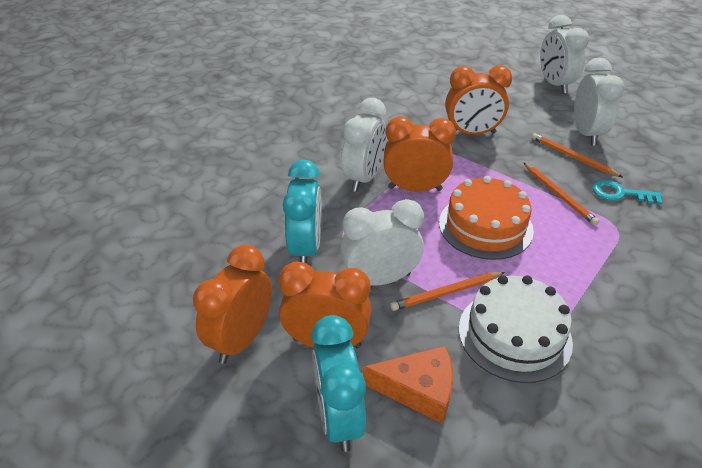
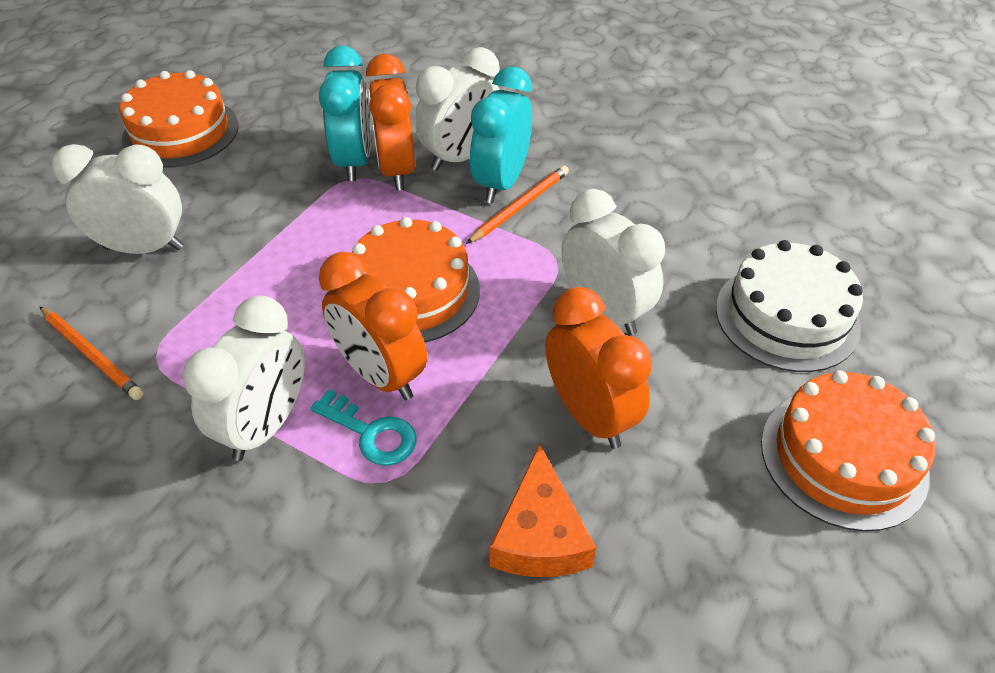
orange cake: 1 -> 3
orange clock: 4 -> 3
orange pencil: 3 -> 2

